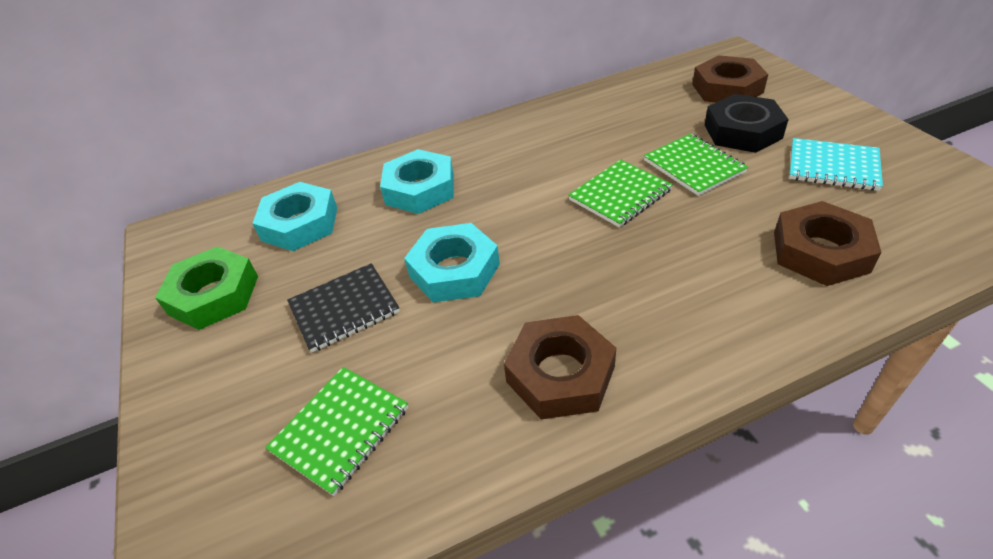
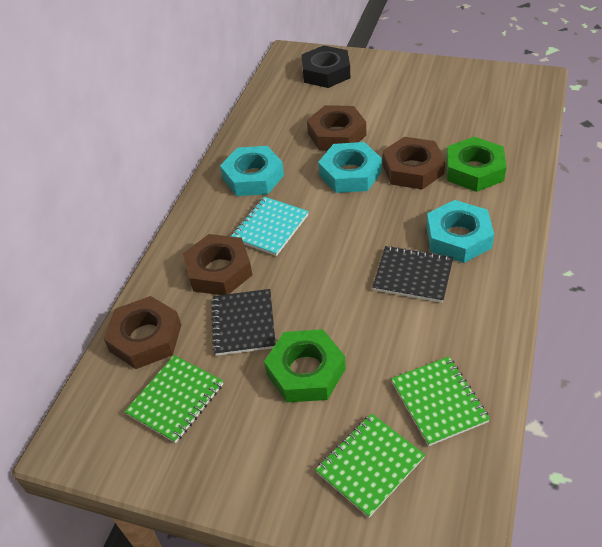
black notebook: 1 -> 2
brown nut: 3 -> 4
green nut: 1 -> 2

